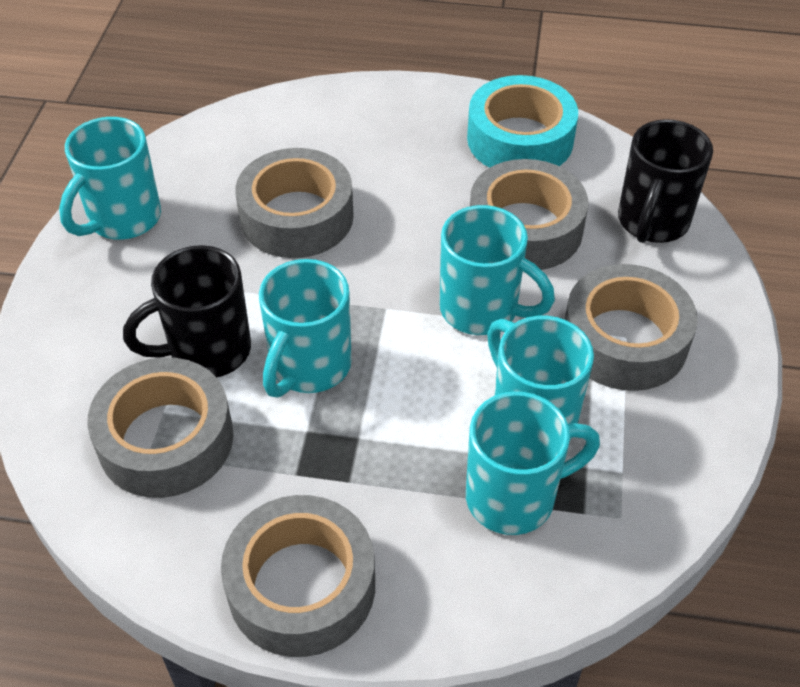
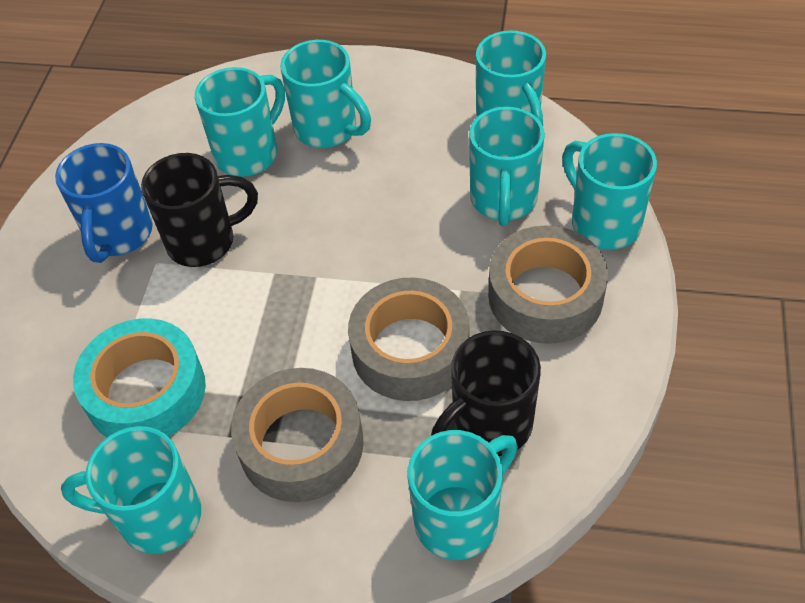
blue mug: 0 -> 1
grey tape: 5 -> 3
turquoise mug: 5 -> 7

